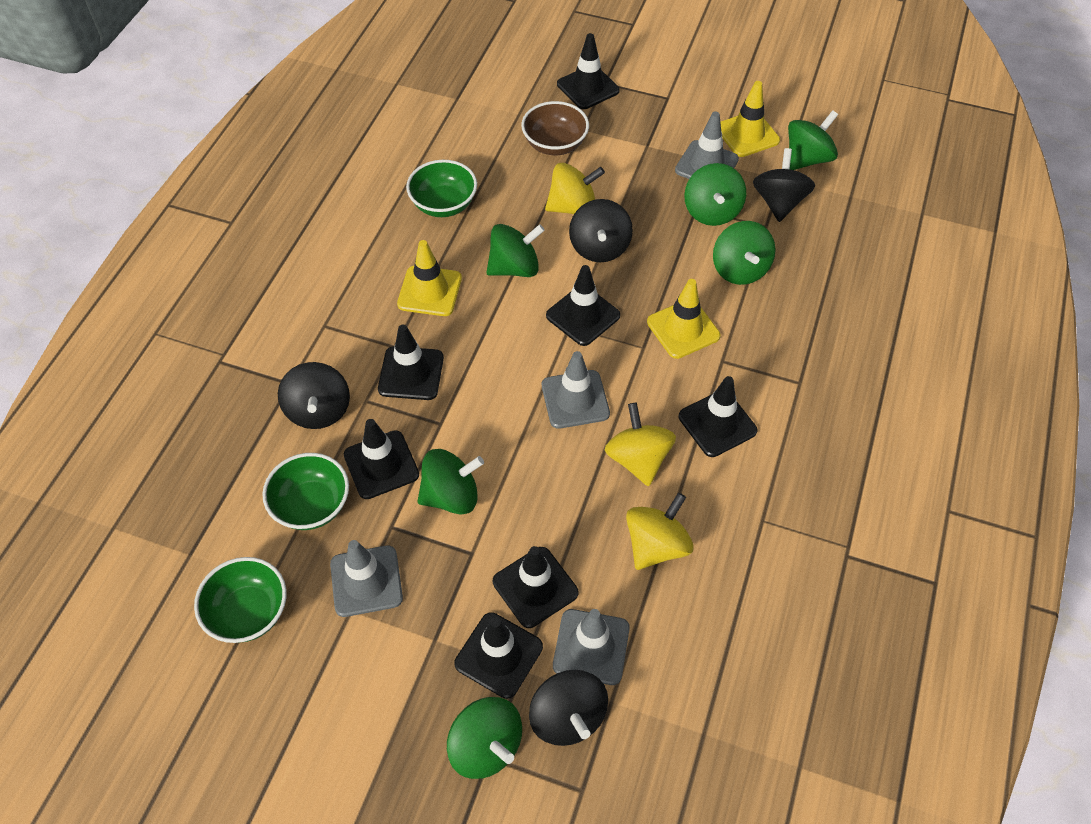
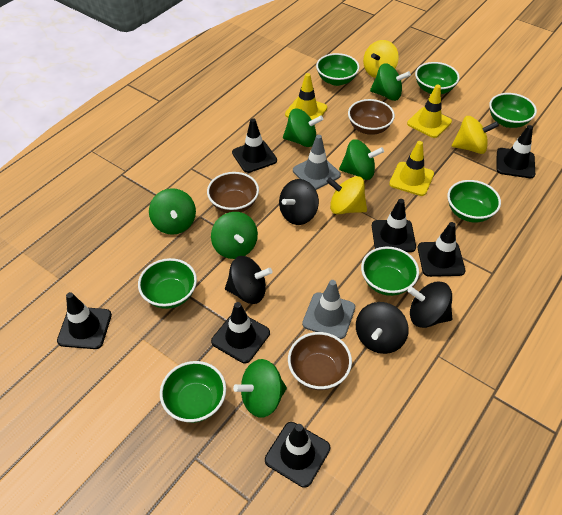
brown bowl: 1 -> 3
green bowl: 3 -> 7
grey traffic cone: 4 -> 2

